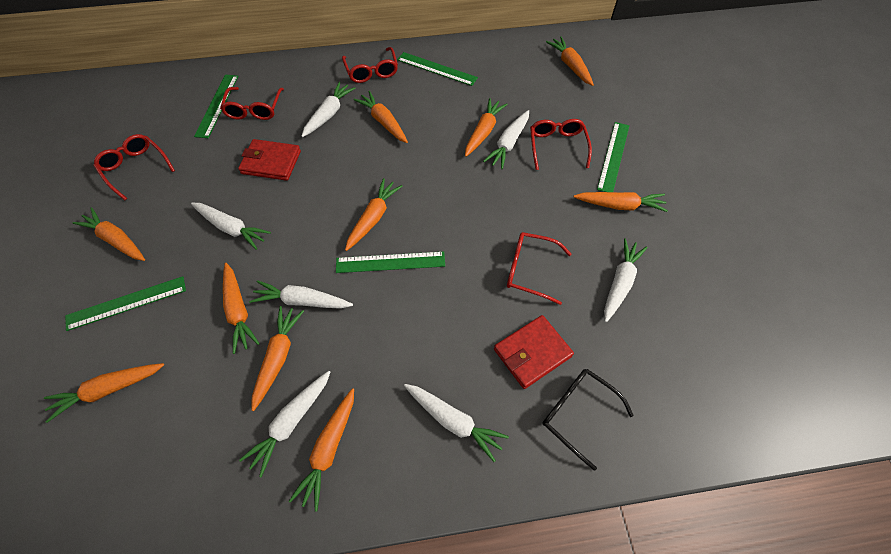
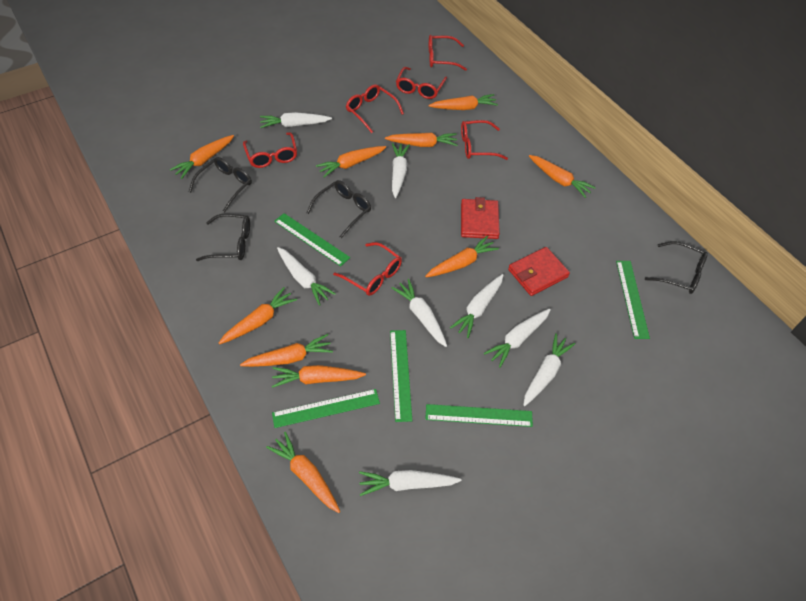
black glasses: 1 -> 4
red glasses: 5 -> 6
white carrot: 7 -> 8

